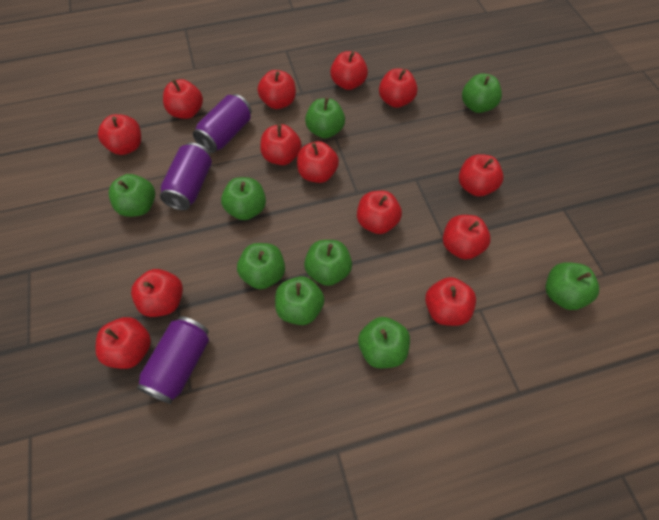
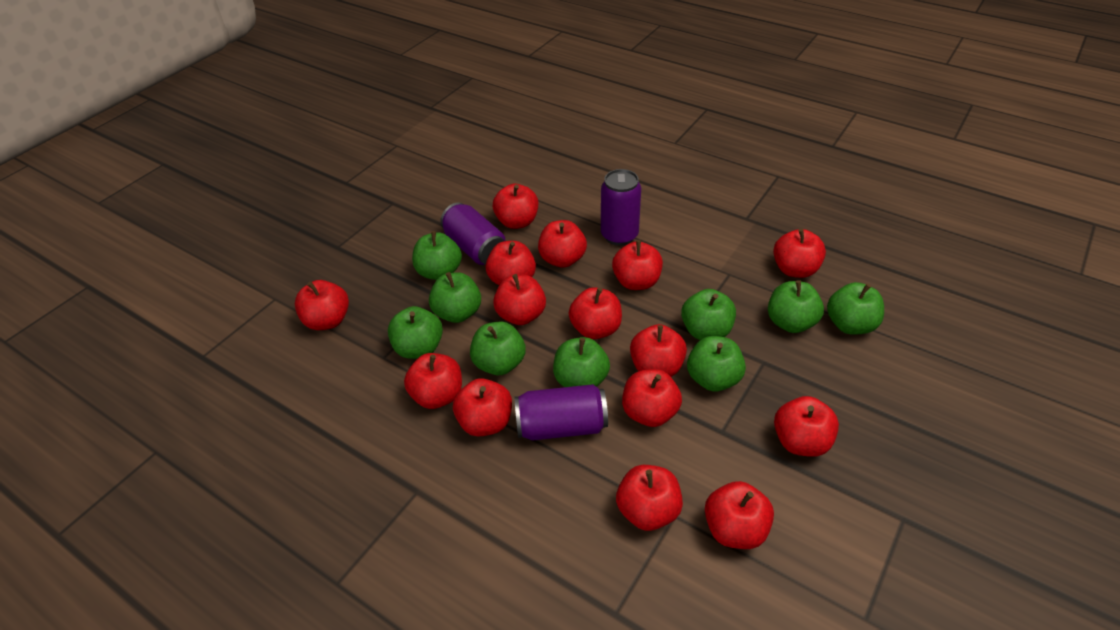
red apple: 13 -> 15

